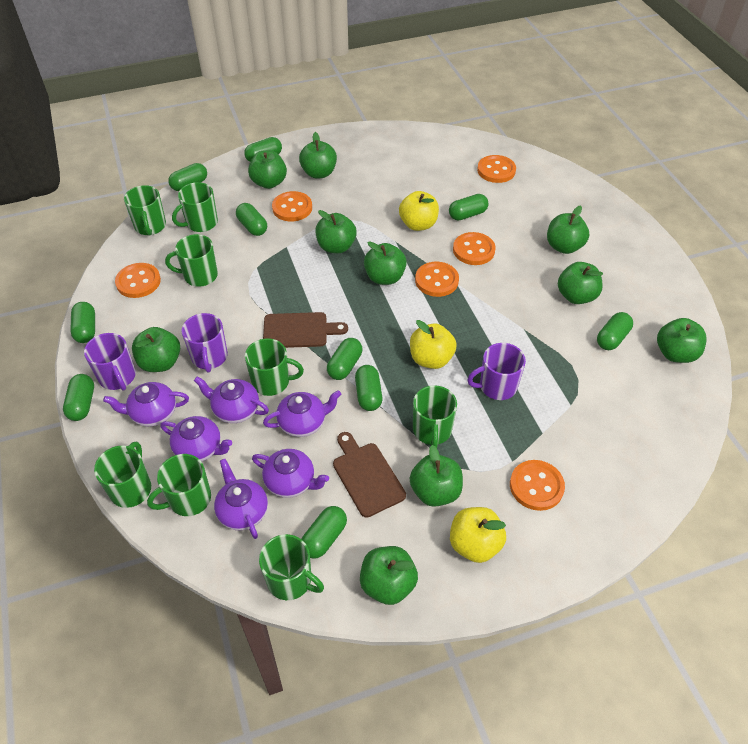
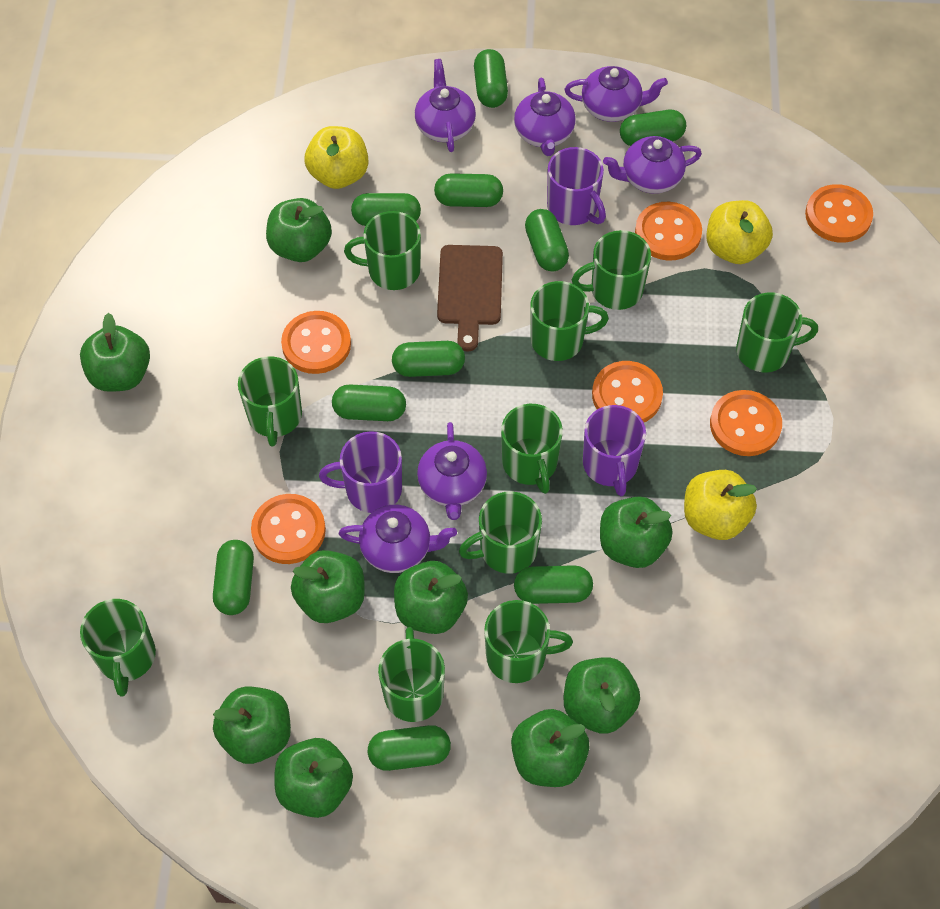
brown cutting board: 2 -> 1
green apple: 10 -> 9
green mug: 8 -> 10

